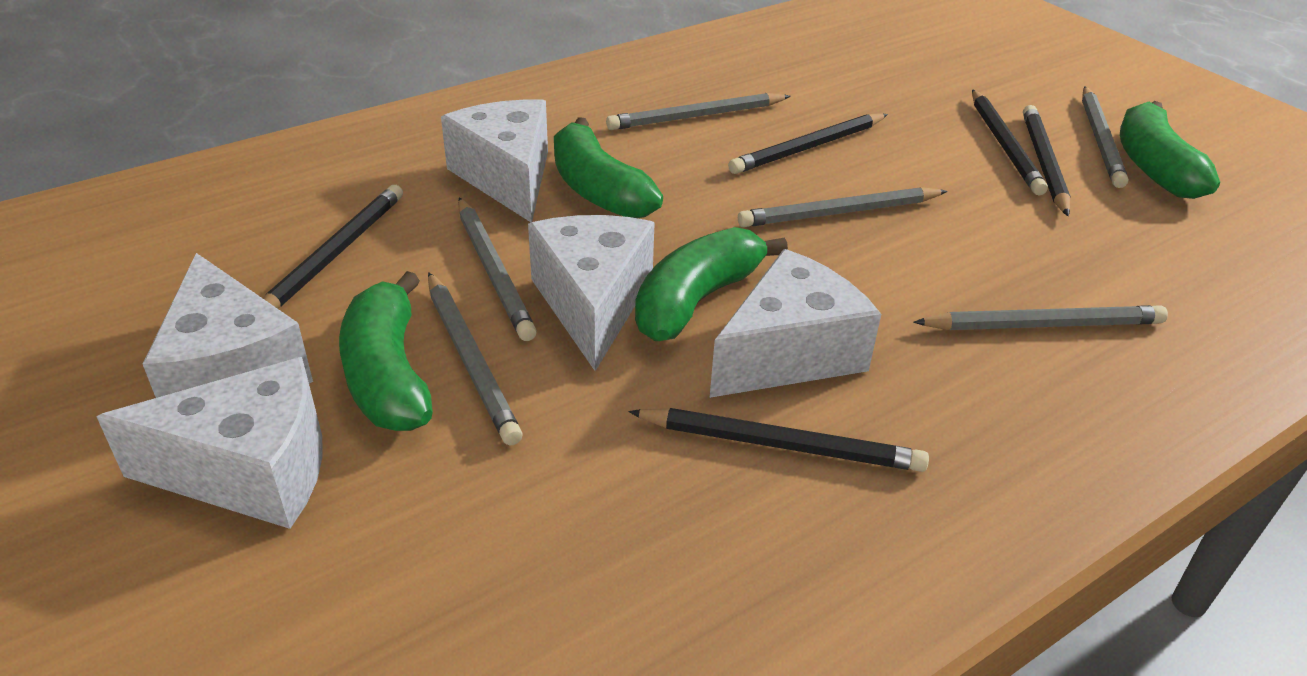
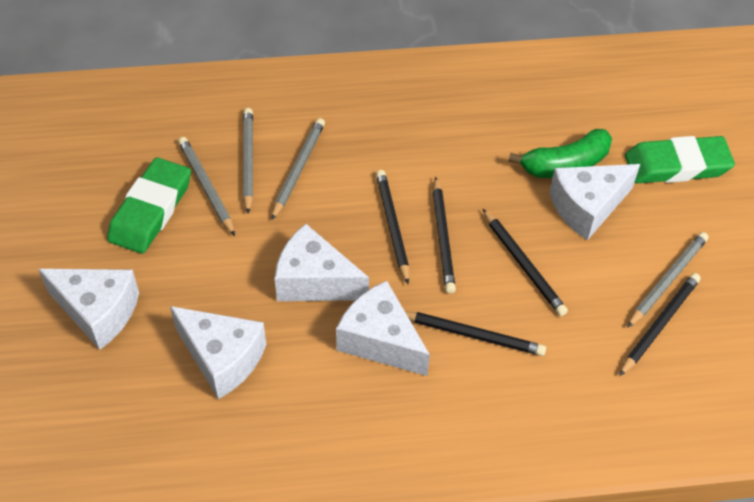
green banana: 4 -> 1
green eraser: 0 -> 2
grey pencil: 6 -> 4

